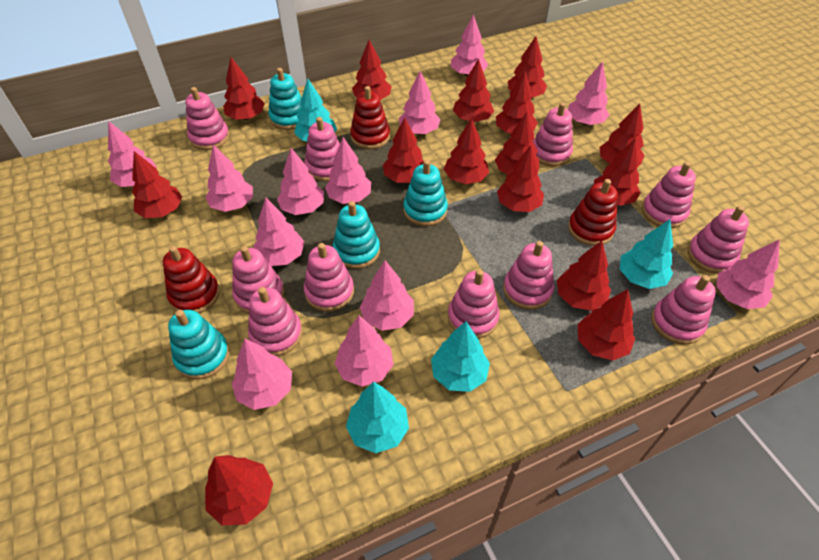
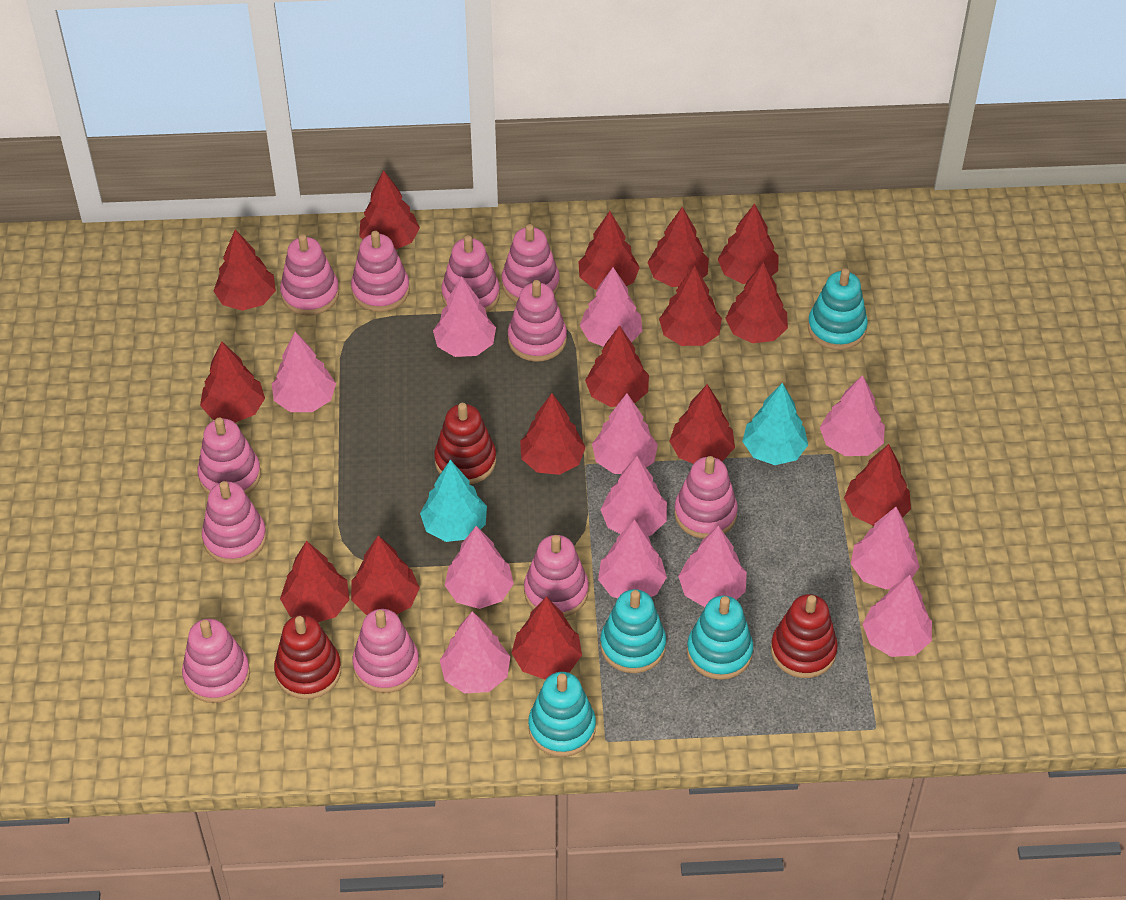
turquoise tree: 4 -> 2

